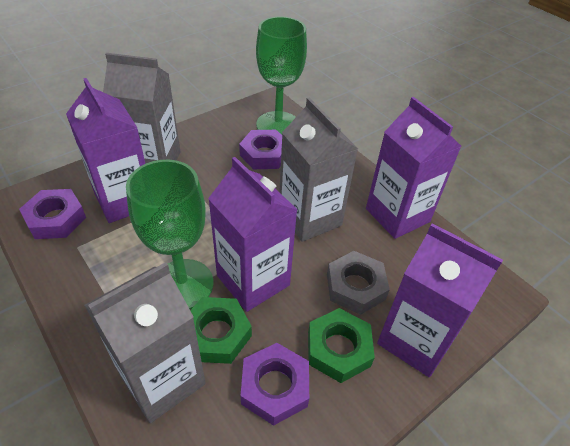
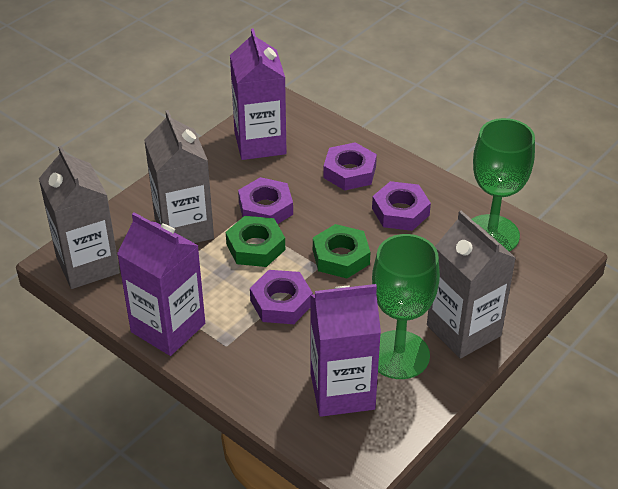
grey nut: 1 -> 0
purple carton: 4 -> 3
purple nut: 3 -> 4

